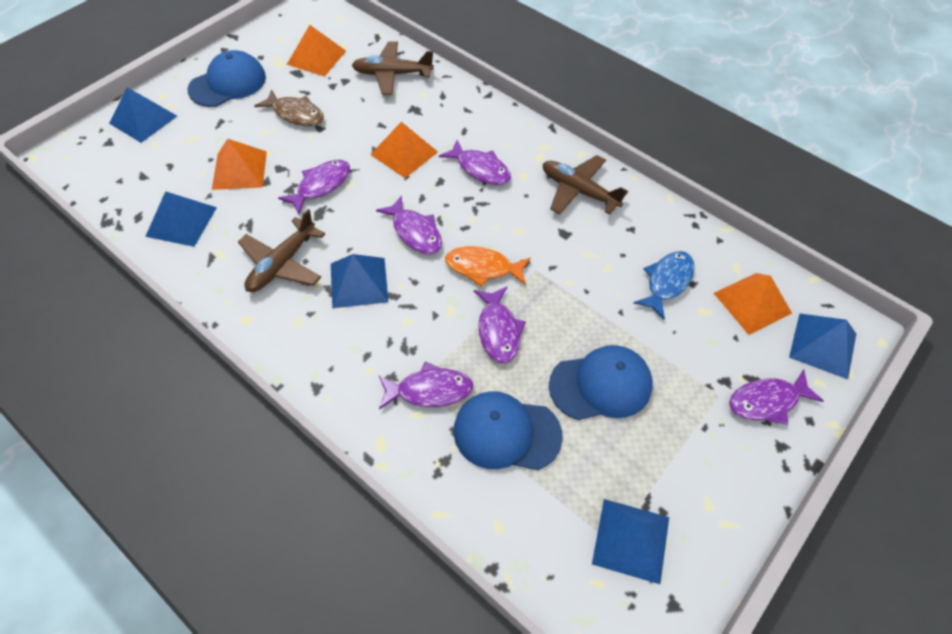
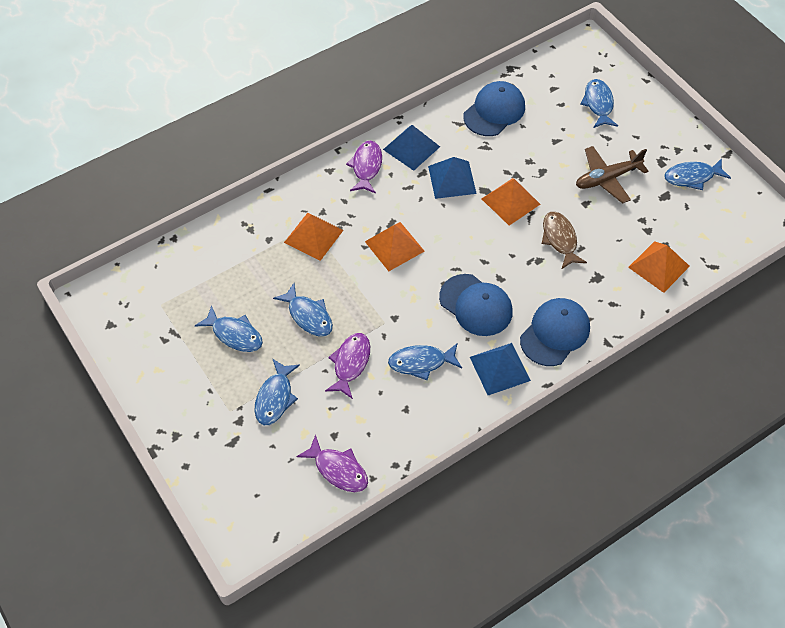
blue fish: 1 -> 6
blue pyramid: 5 -> 3
brown plane: 3 -> 1
orange fish: 1 -> 0
purple fish: 6 -> 3

